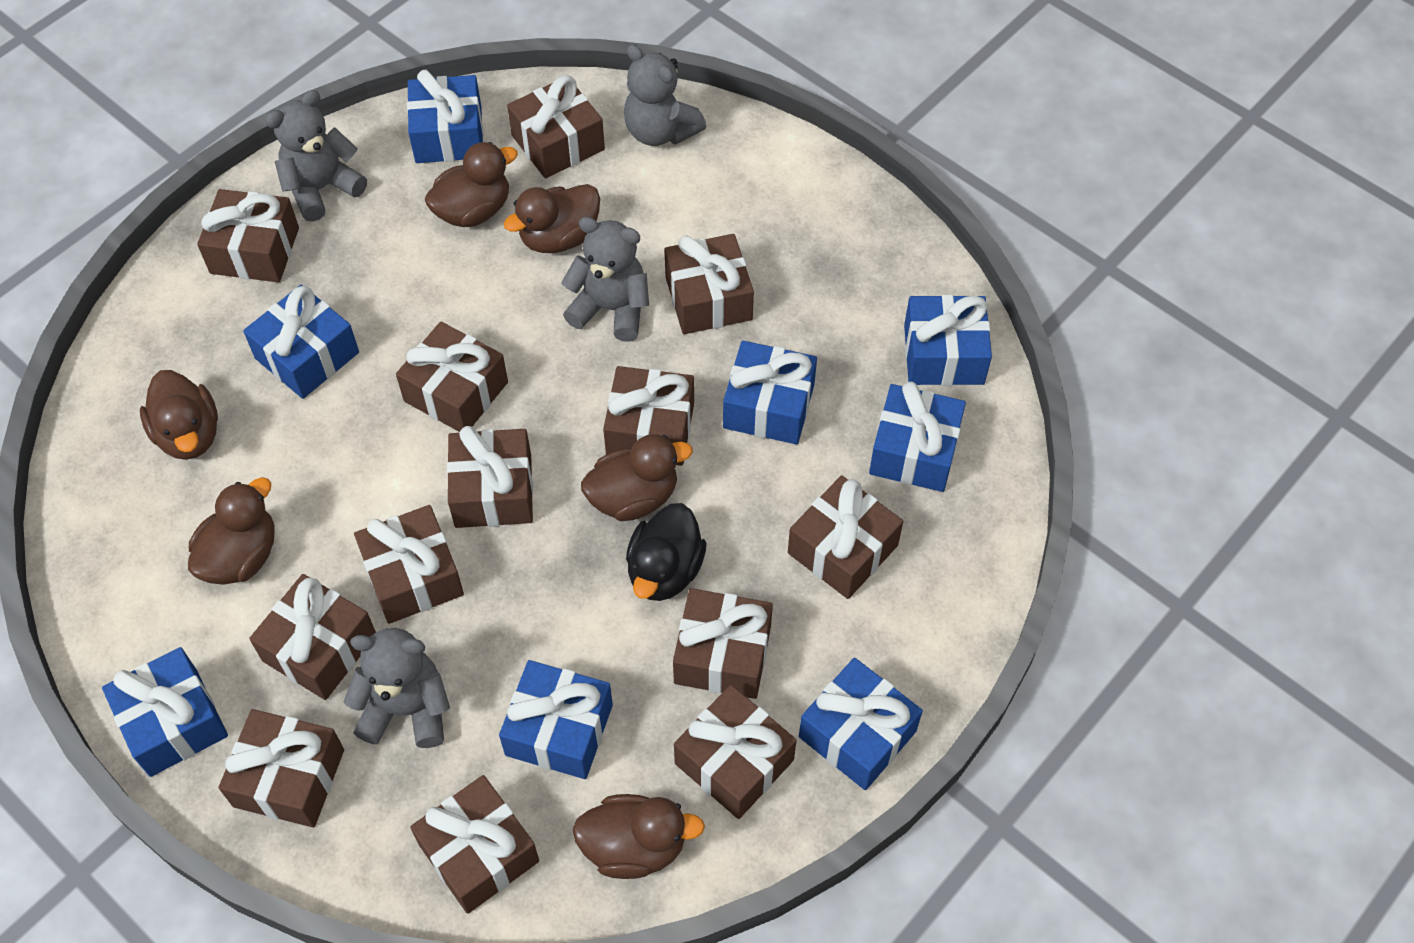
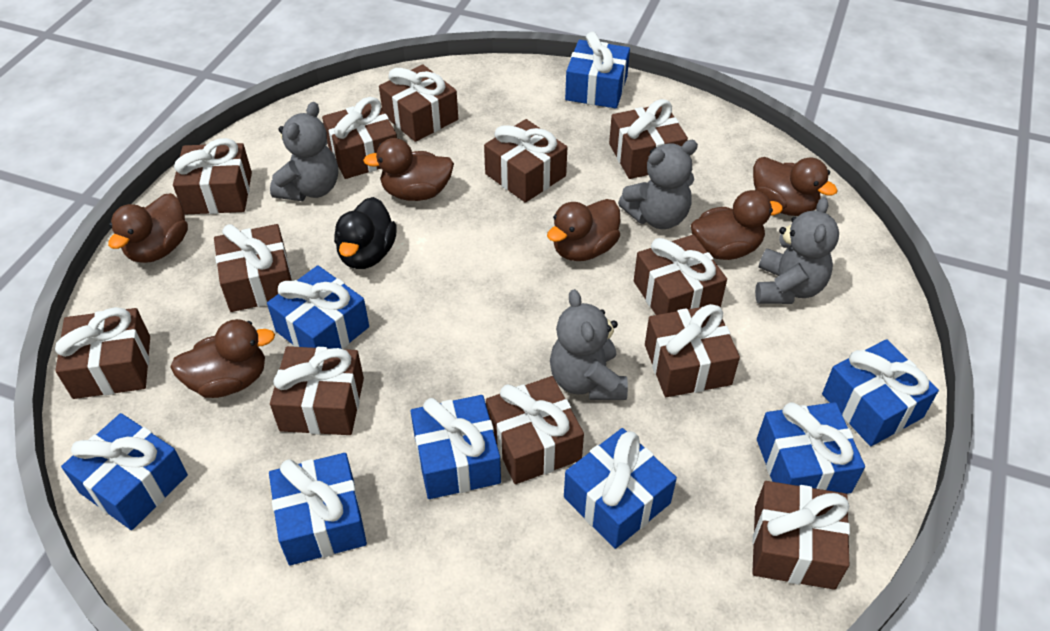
brown gift: 13 -> 12

